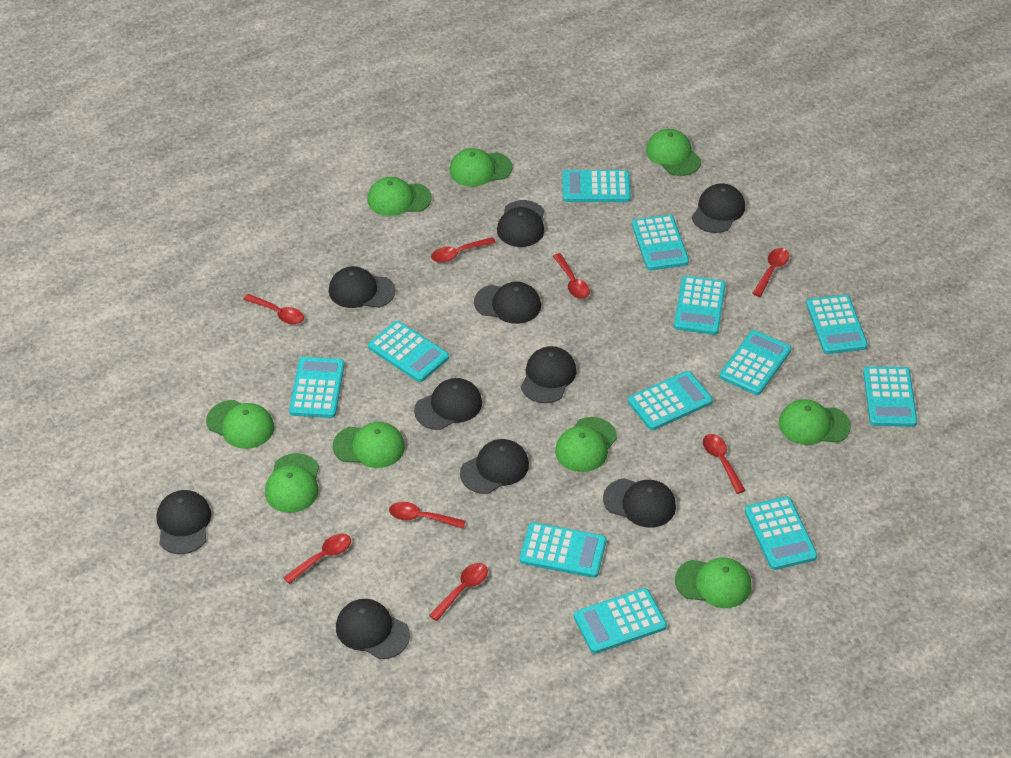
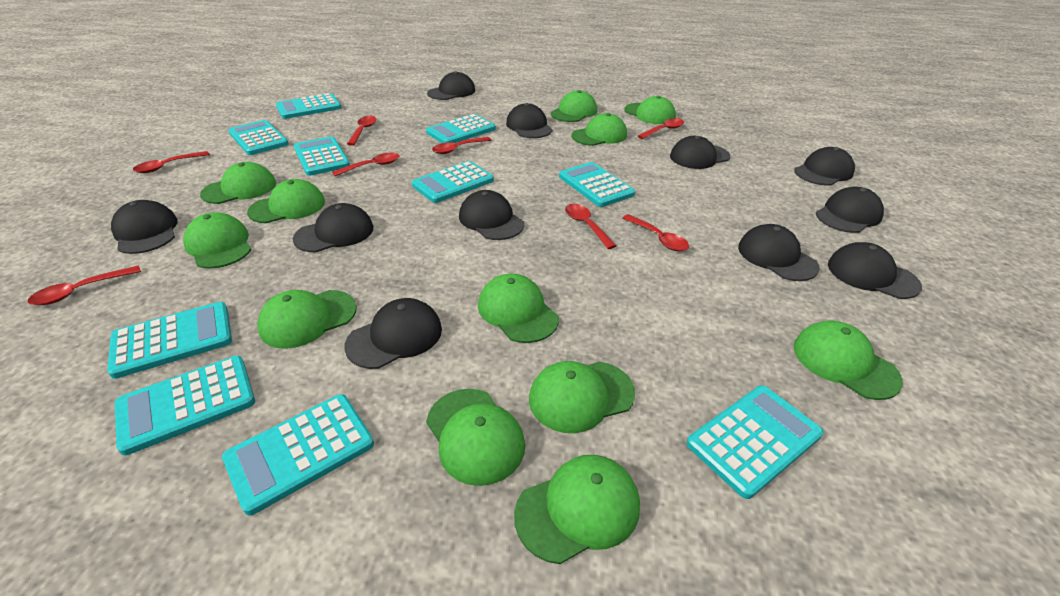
black cap: 10 -> 11
green cap: 9 -> 12
turquoise calculator: 12 -> 10

